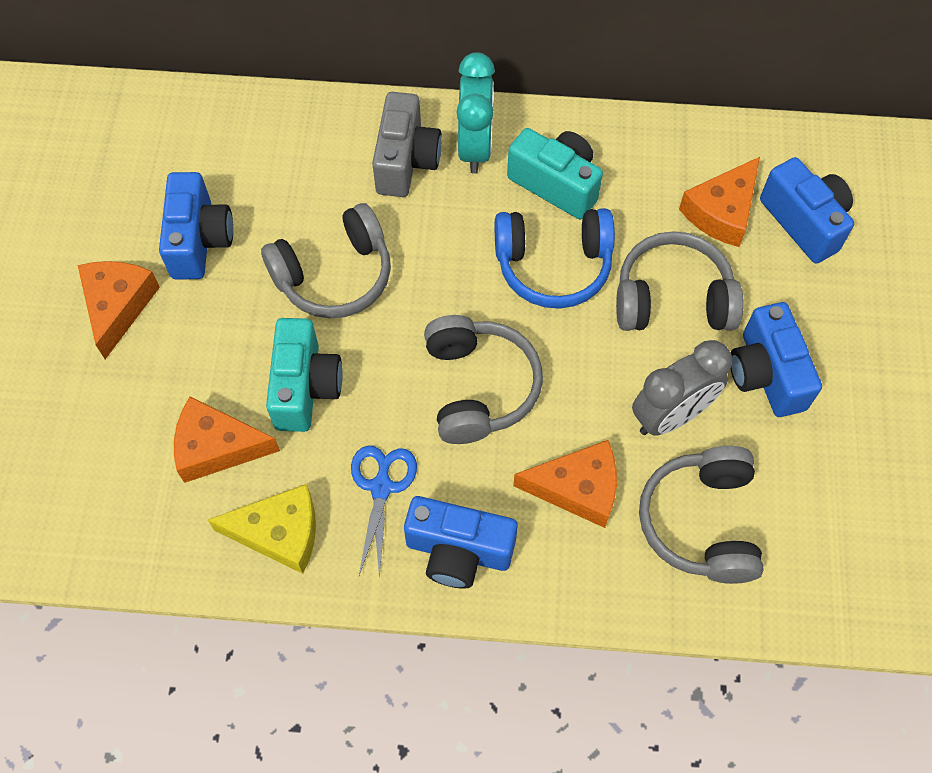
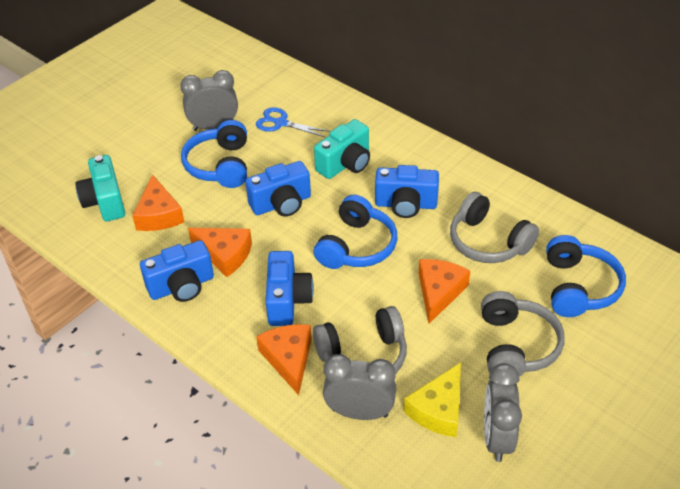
blue headphones: 1 -> 3
grey camera: 1 -> 0
grey clock: 1 -> 3
grey headphones: 4 -> 3
turquoise clock: 1 -> 0

